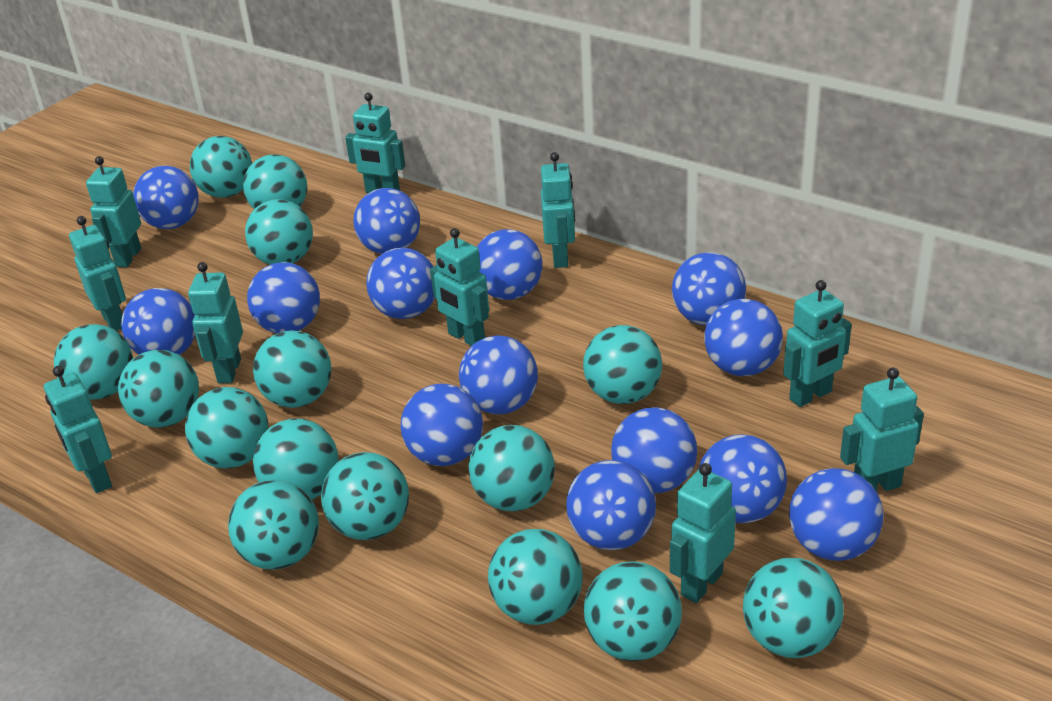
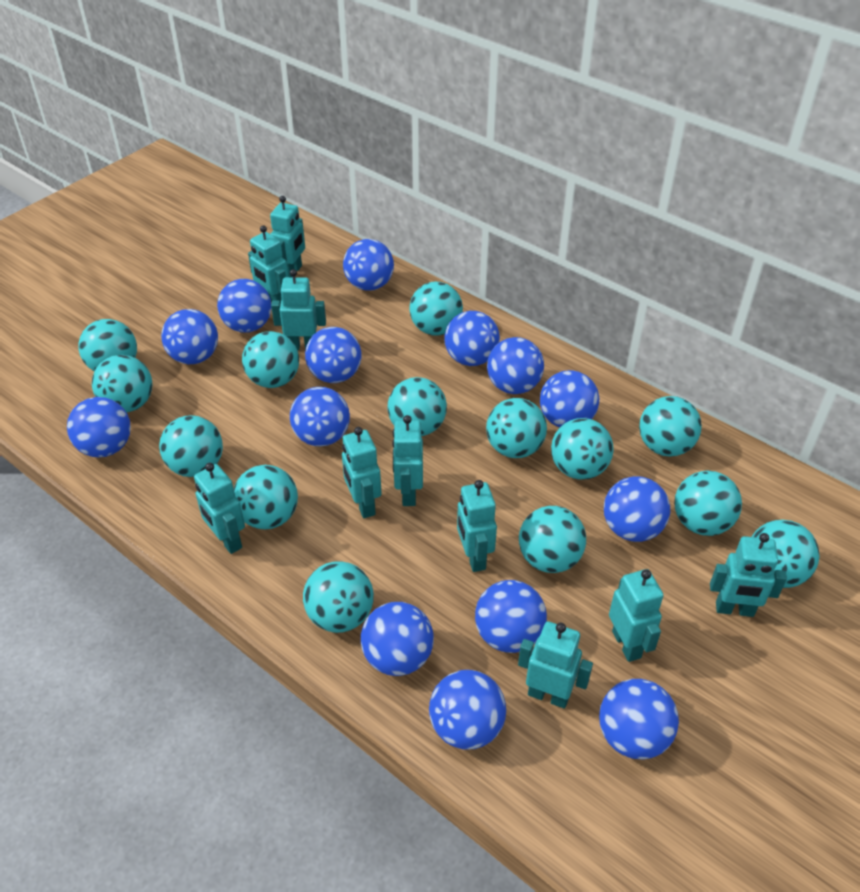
turquoise ball: 15 -> 14

